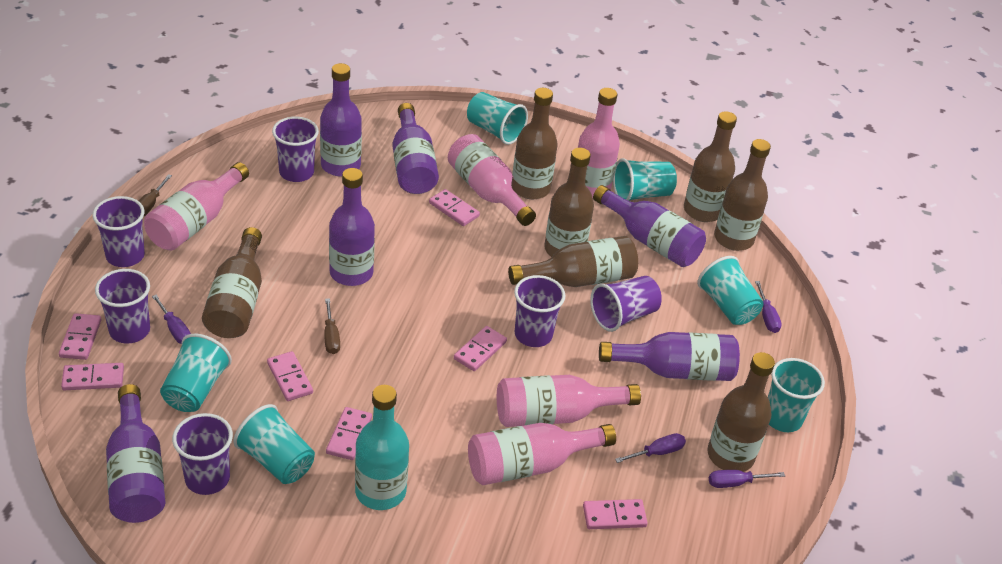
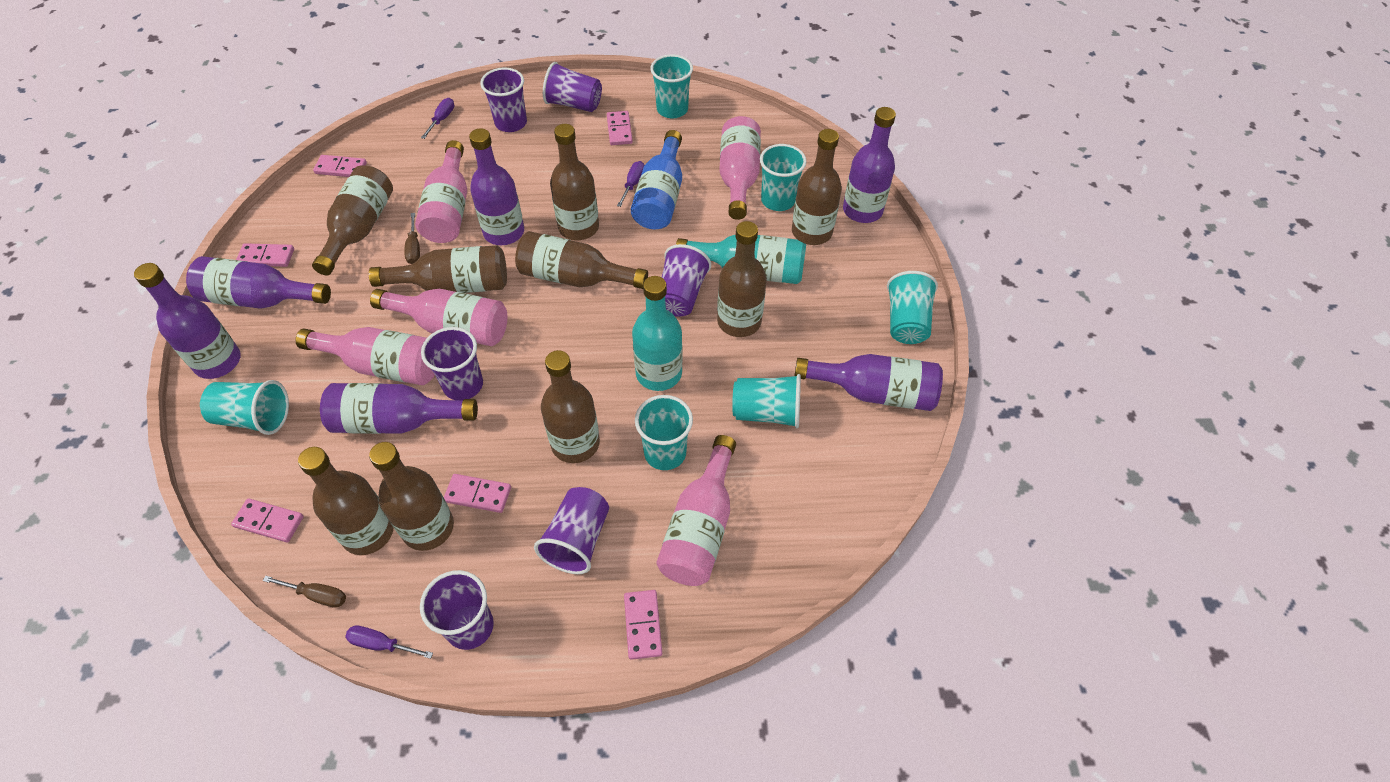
blue bottle: 0 -> 1
brown bottle: 7 -> 9
pink domino: 7 -> 6
purple screwdriver: 4 -> 3
turquoise bottle: 1 -> 2

